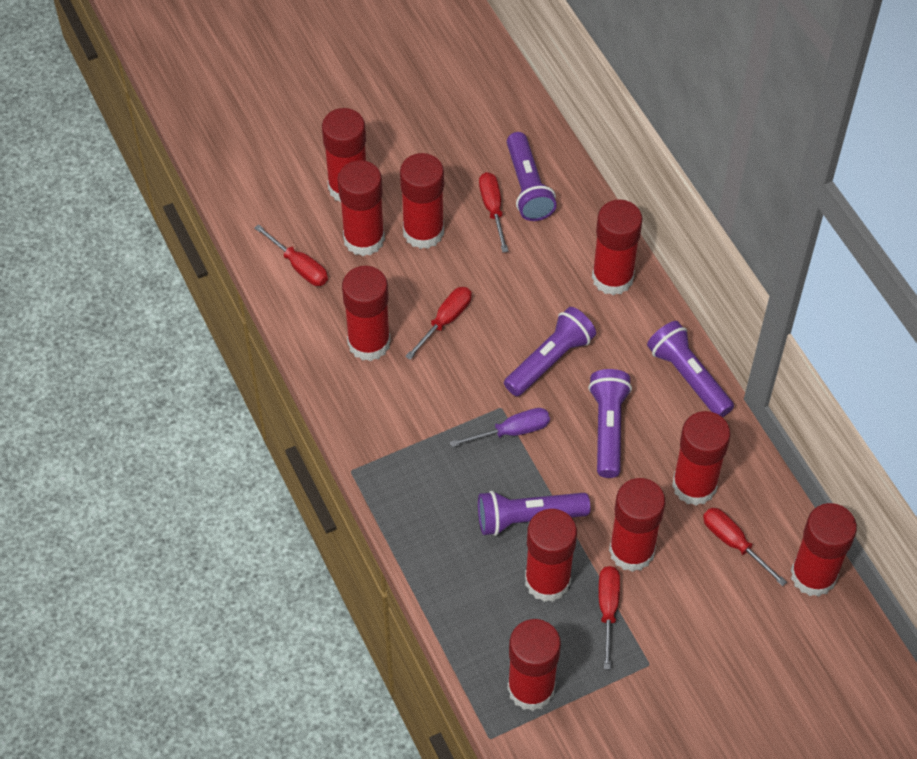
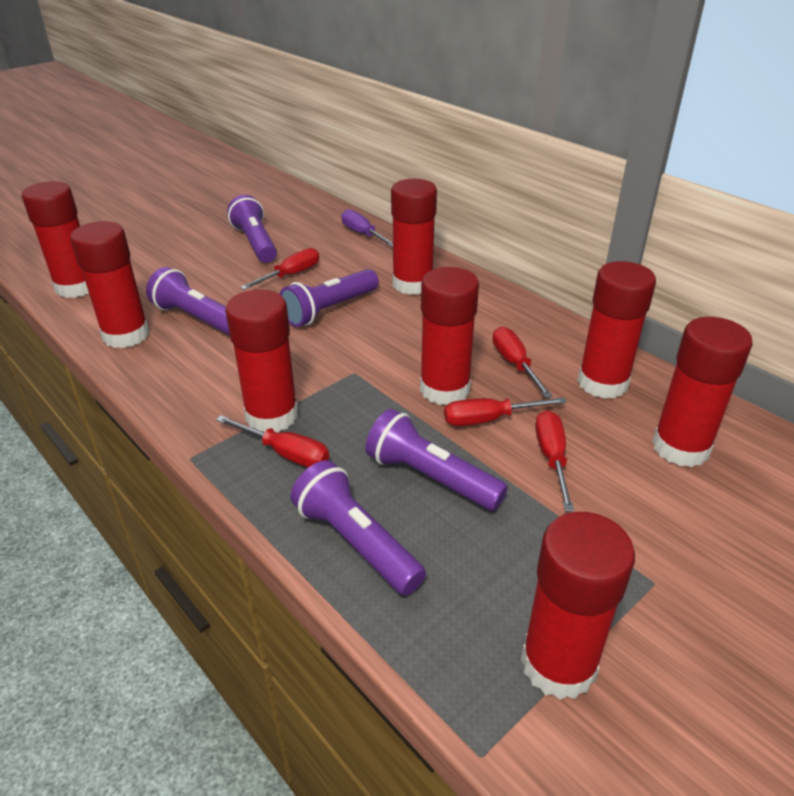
red glue stick: 10 -> 8

